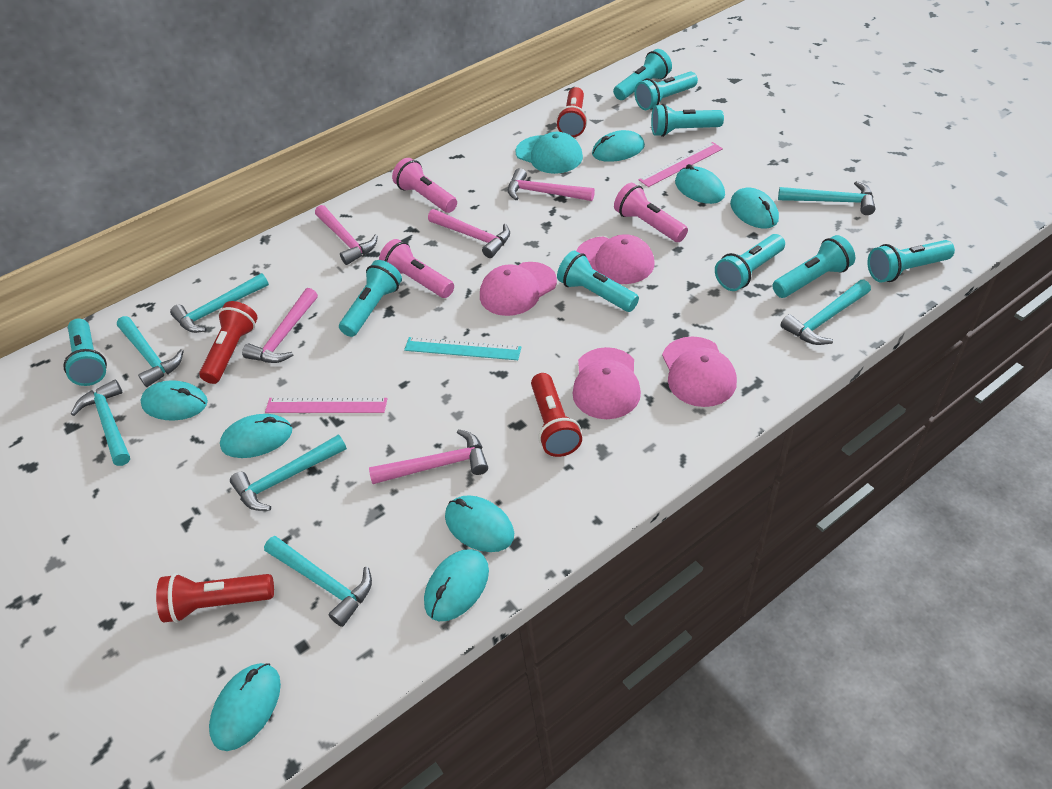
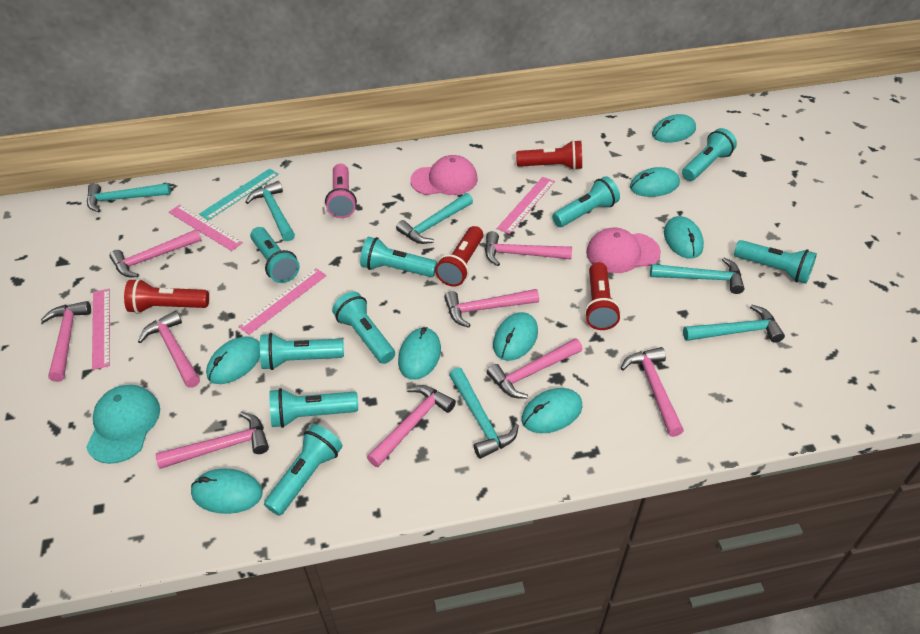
pink cap: 4 -> 2
pink flashlight: 3 -> 1
pink hammer: 5 -> 9
pink ruler: 2 -> 4
turquoise hammer: 7 -> 6

